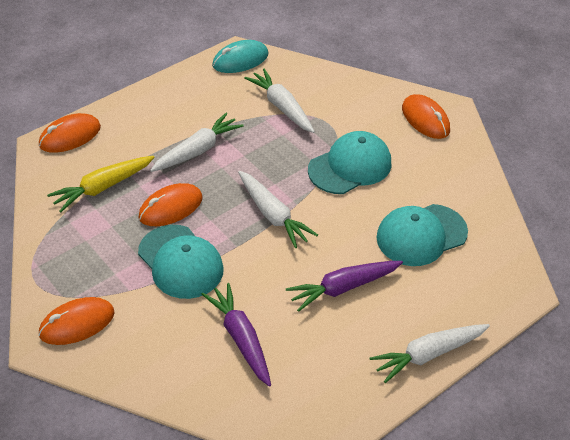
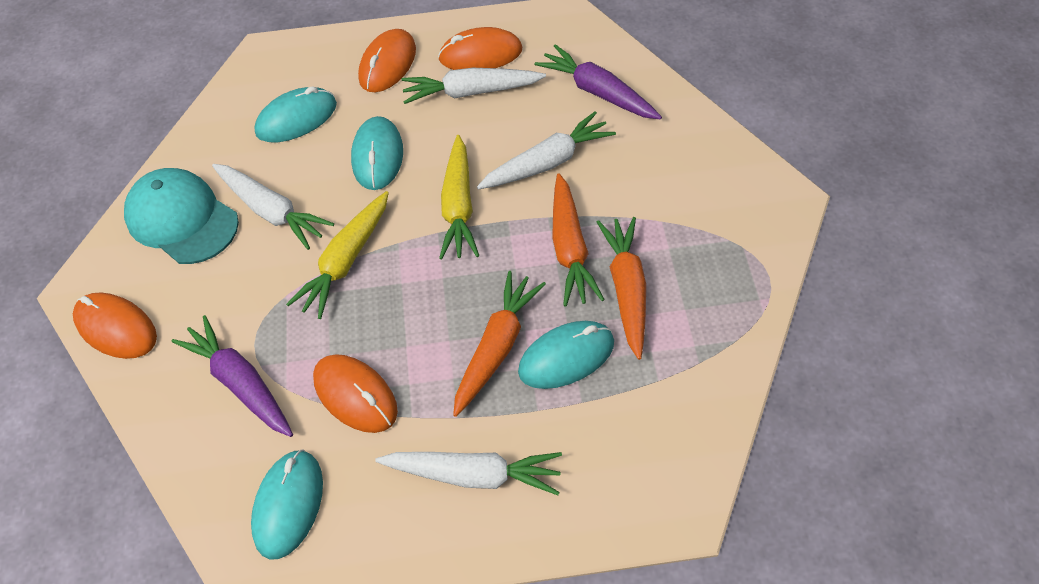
orange carrot: 0 -> 3
turquoise cap: 3 -> 1
turquoise mouse: 1 -> 4
yellow carrot: 1 -> 2

